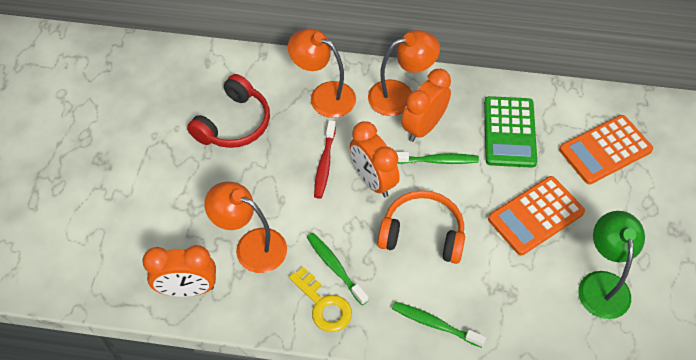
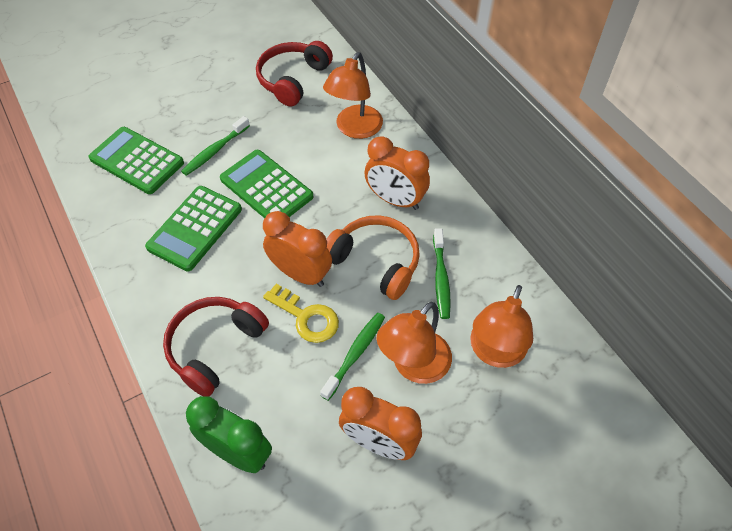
green calculator: 1 -> 3
green clock: 0 -> 1
green lamp: 1 -> 0
orange calculator: 2 -> 0
red headphones: 1 -> 2
red toothbrush: 1 -> 0

